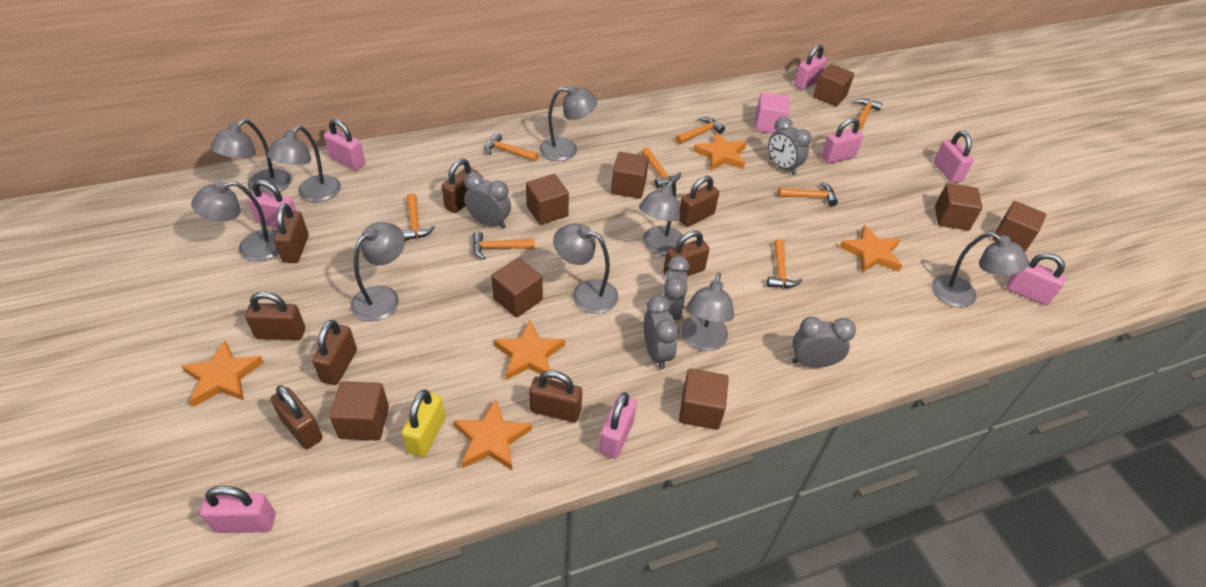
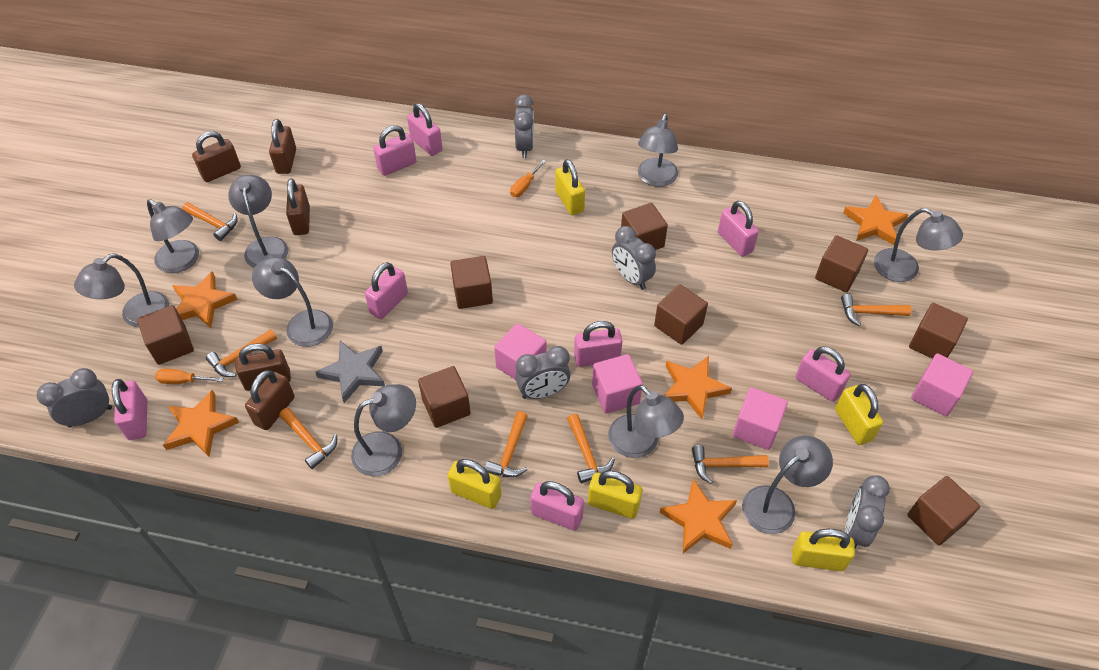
brown padlock: 8 -> 5
grey star: 0 -> 1
orange hammer: 8 -> 7
orange screwdriver: 0 -> 2
pink cube: 1 -> 4
yellow padlock: 1 -> 5

